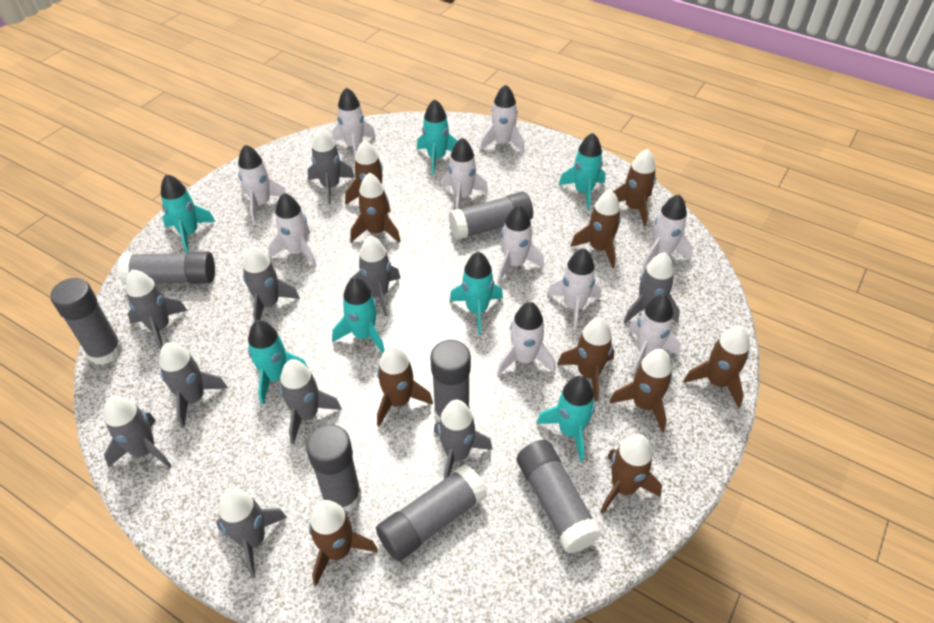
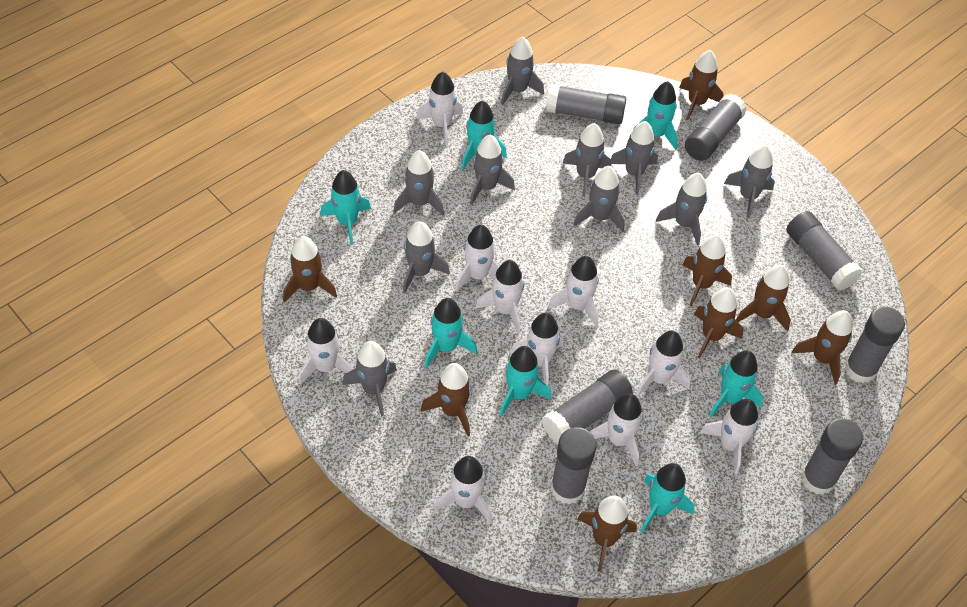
brown rocket: 10 -> 8

